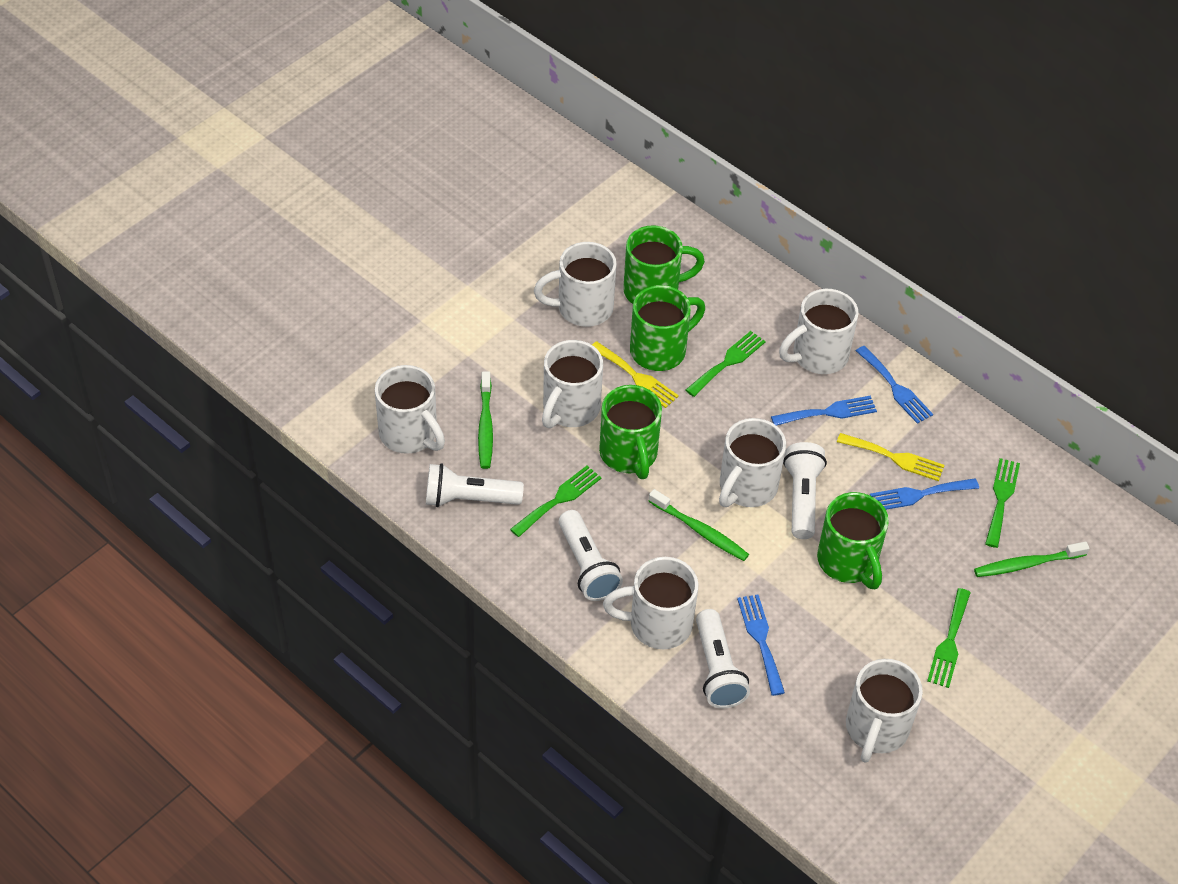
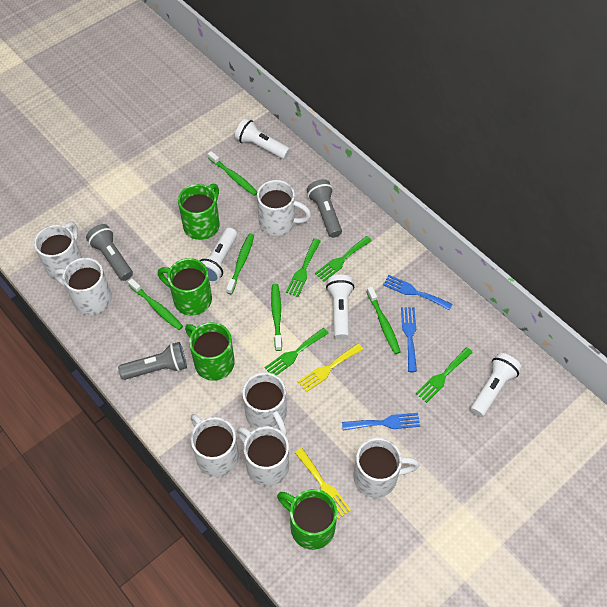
blue fork: 4 -> 3
green toothbrush: 3 -> 5
grey flashlight: 0 -> 3

